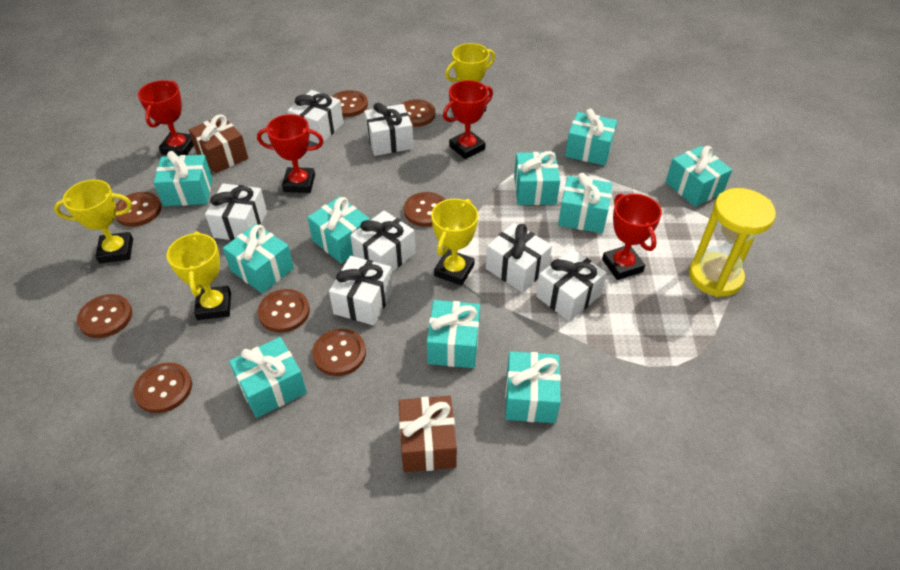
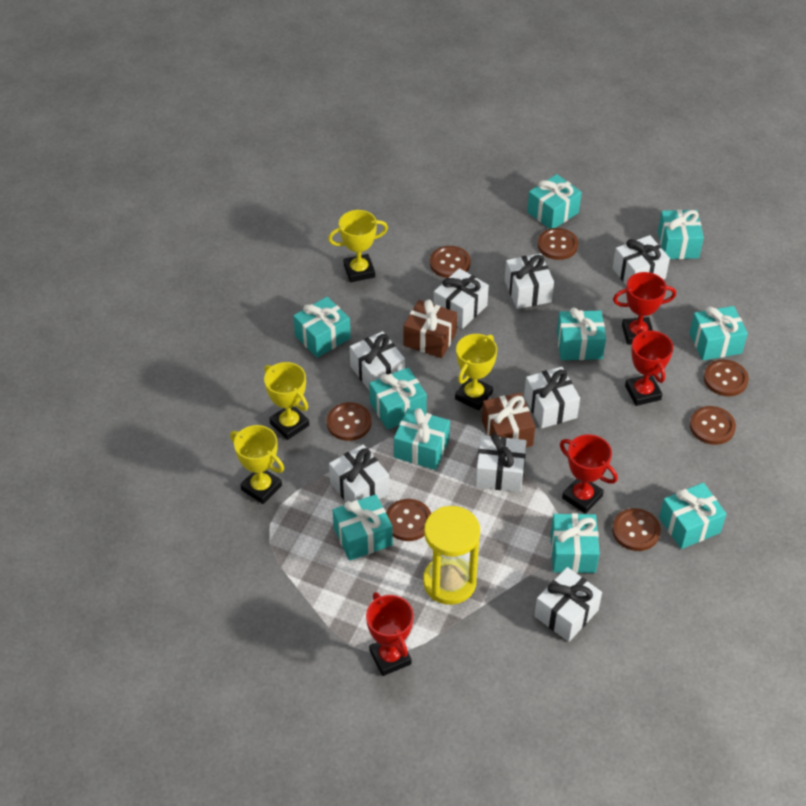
brown button: 8 -> 7
white gift: 7 -> 8

